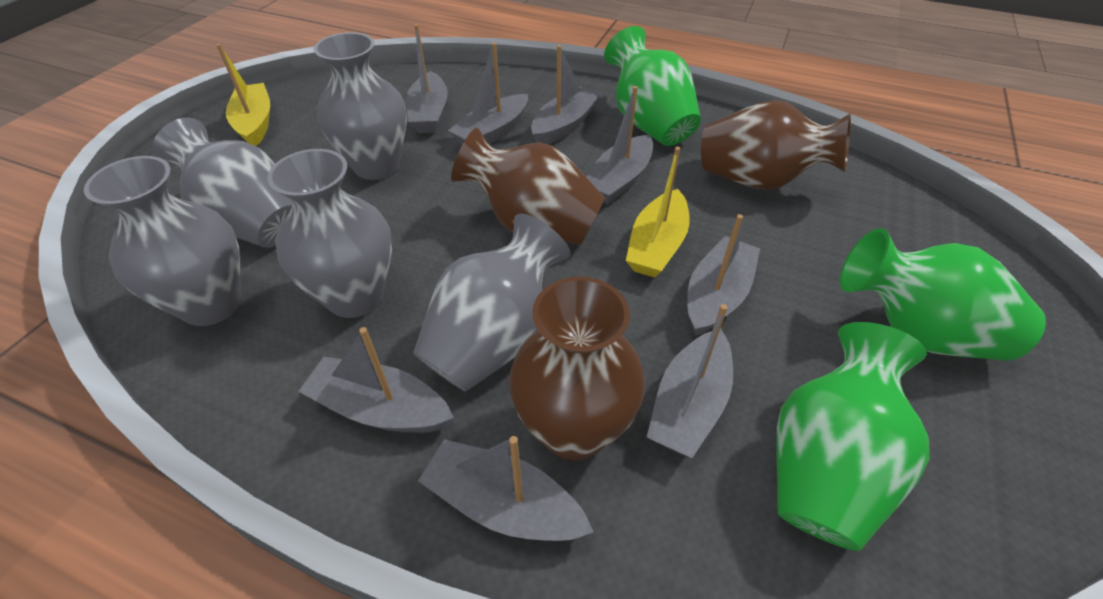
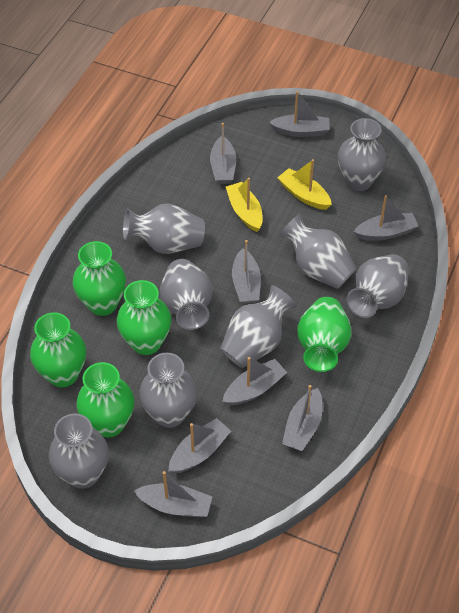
brown vase: 3 -> 0
green vase: 3 -> 5
grey vase: 5 -> 8

